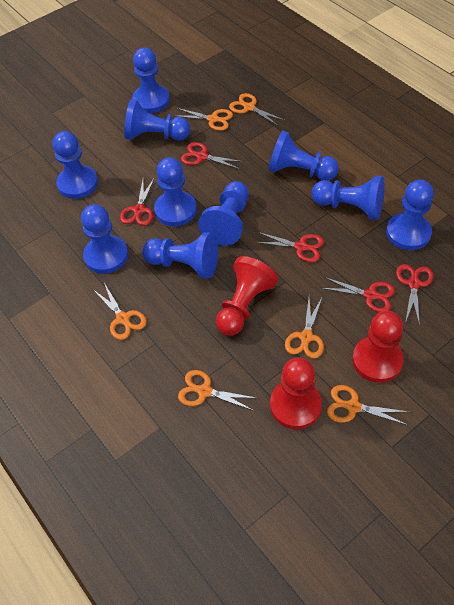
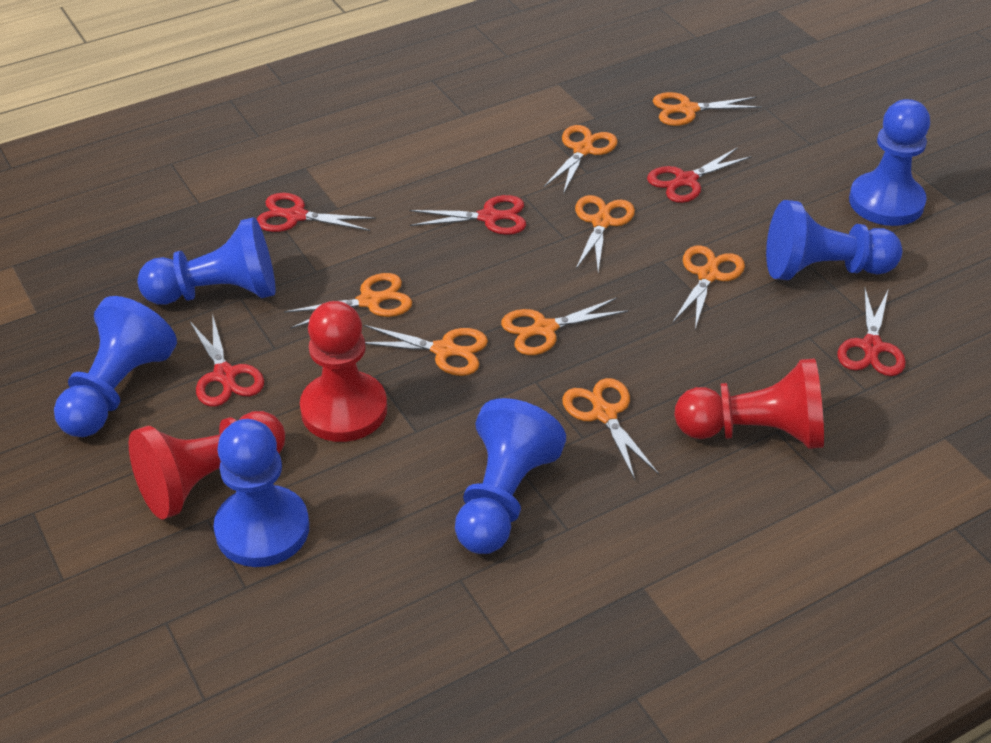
blue pawn: 10 -> 6
orange scissors: 6 -> 8

